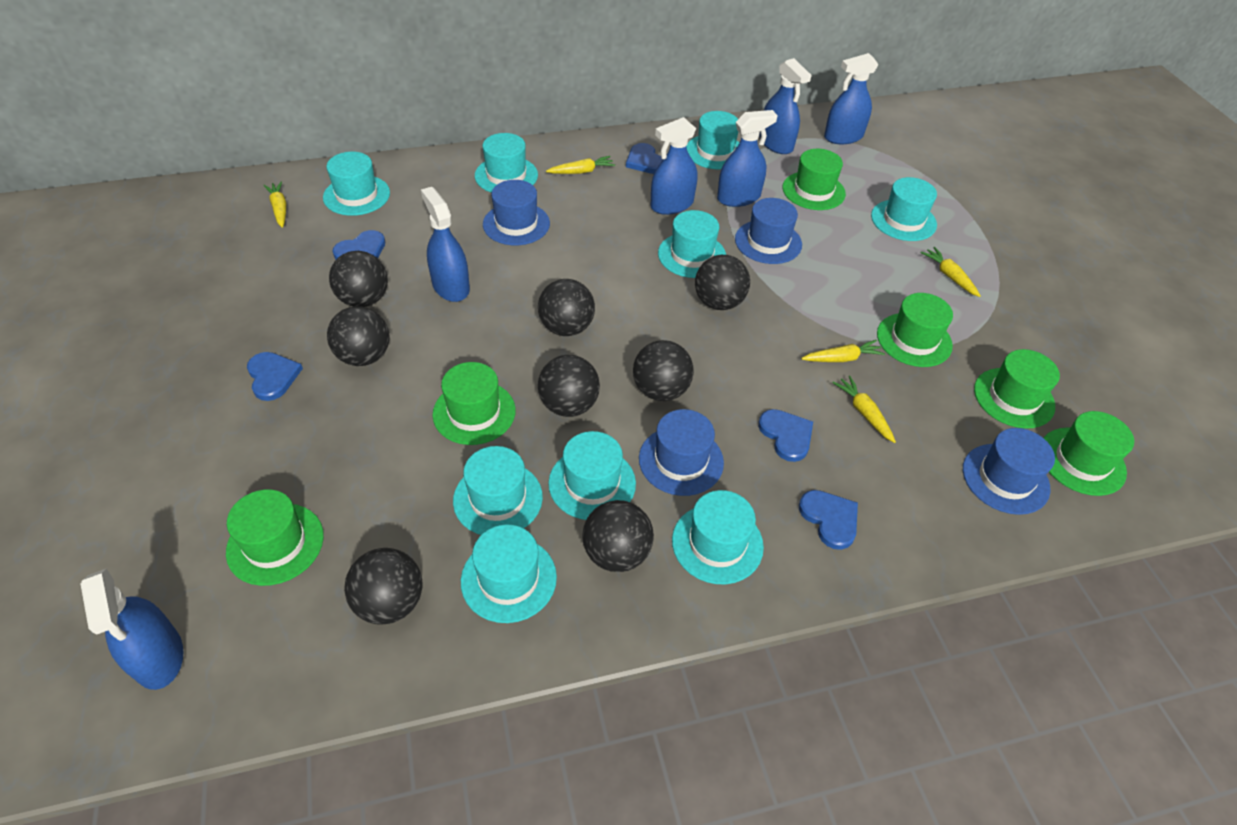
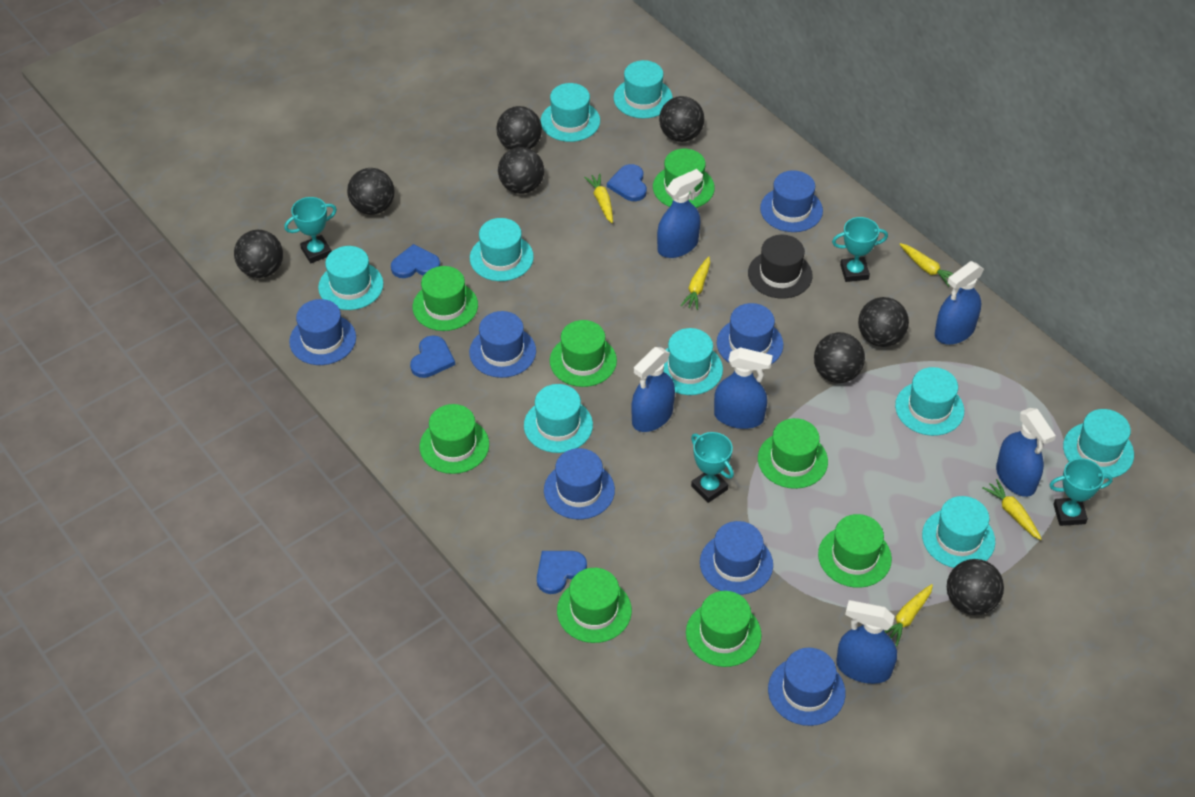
black hat: 0 -> 1
blue hat: 4 -> 7
blue heart: 5 -> 4
green hat: 6 -> 8
turquoise trophy: 0 -> 4

